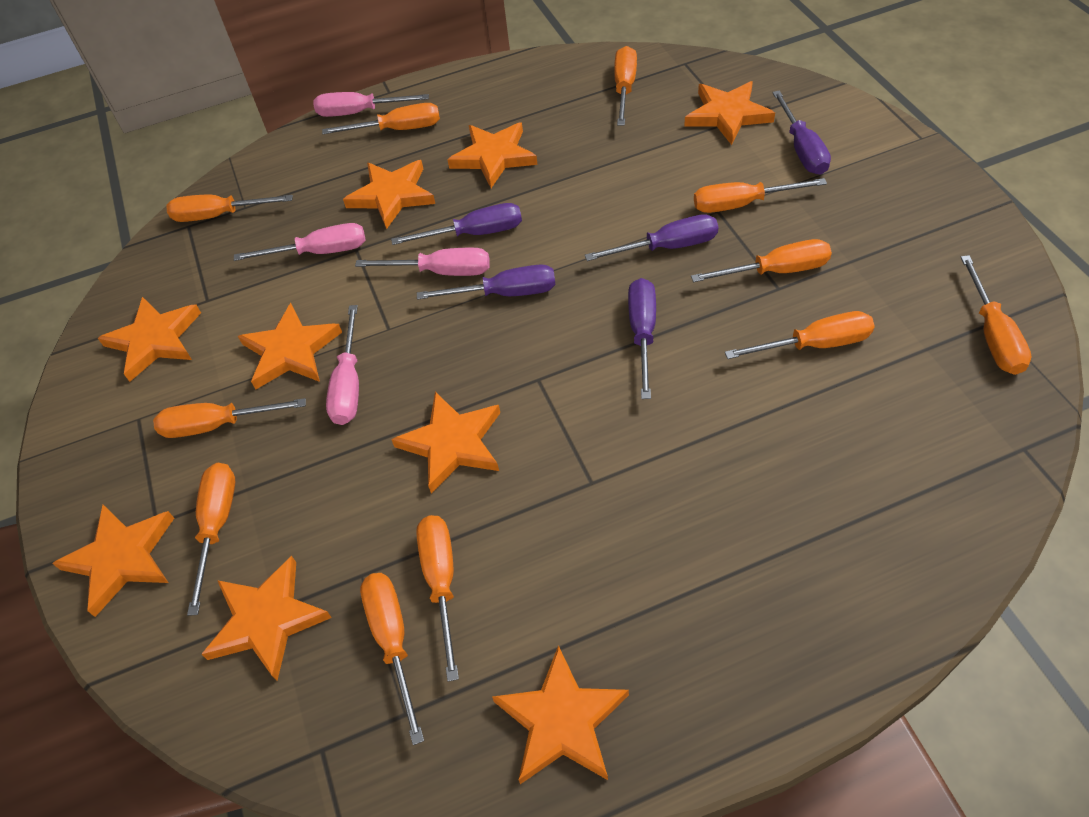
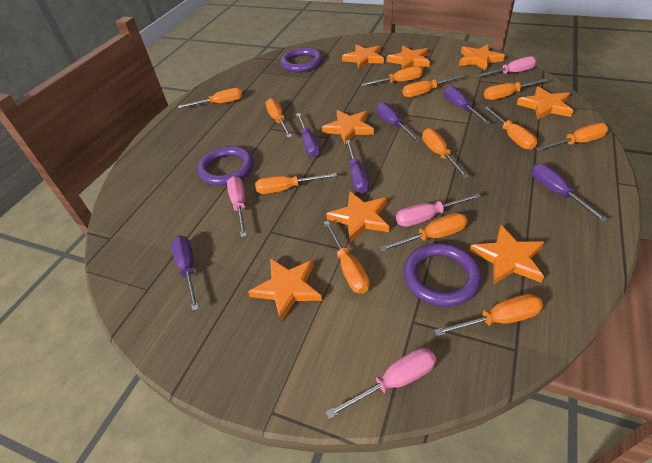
orange screwdriver: 11 -> 12
orange star: 9 -> 8
purple ring: 0 -> 3
purple screwdriver: 5 -> 6

